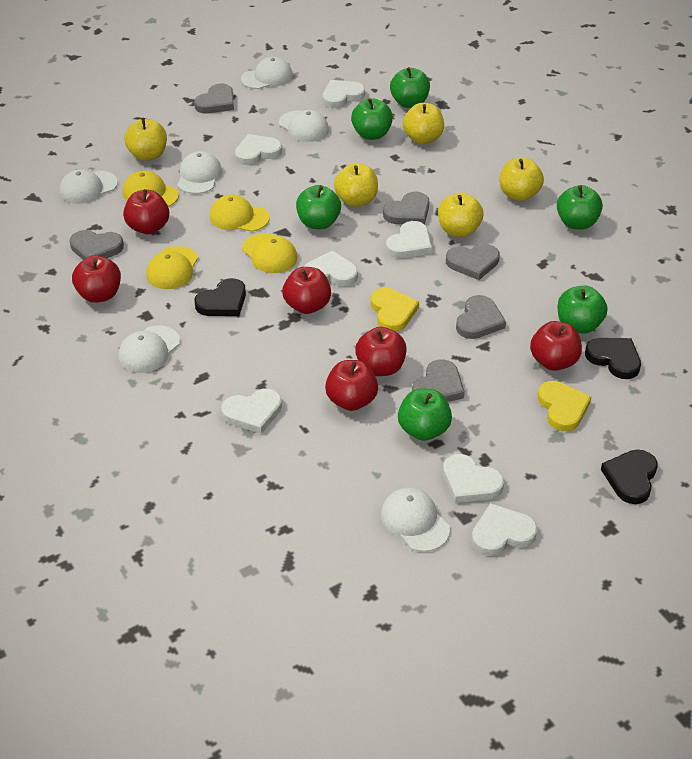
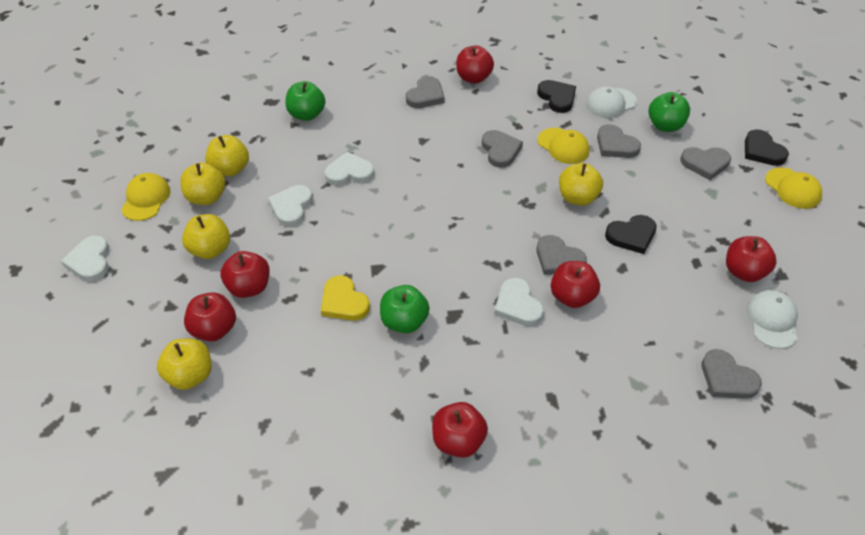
green apple: 6 -> 3
white cap: 6 -> 2
white heart: 7 -> 4
yellow cap: 4 -> 3
yellow heart: 2 -> 1

